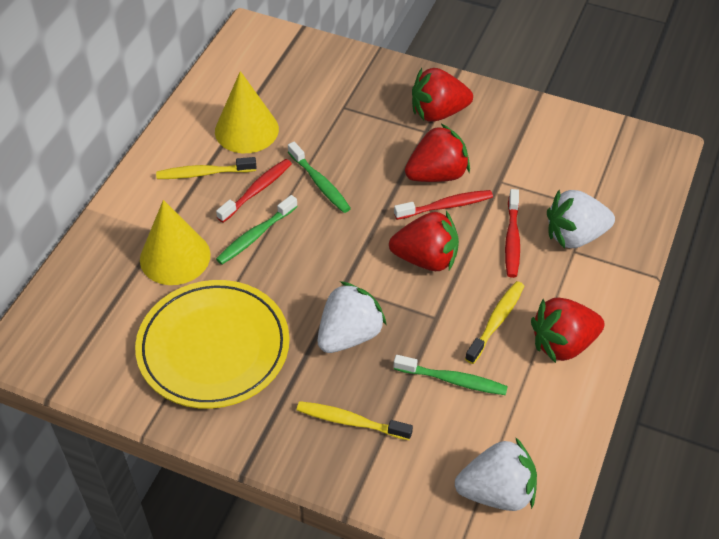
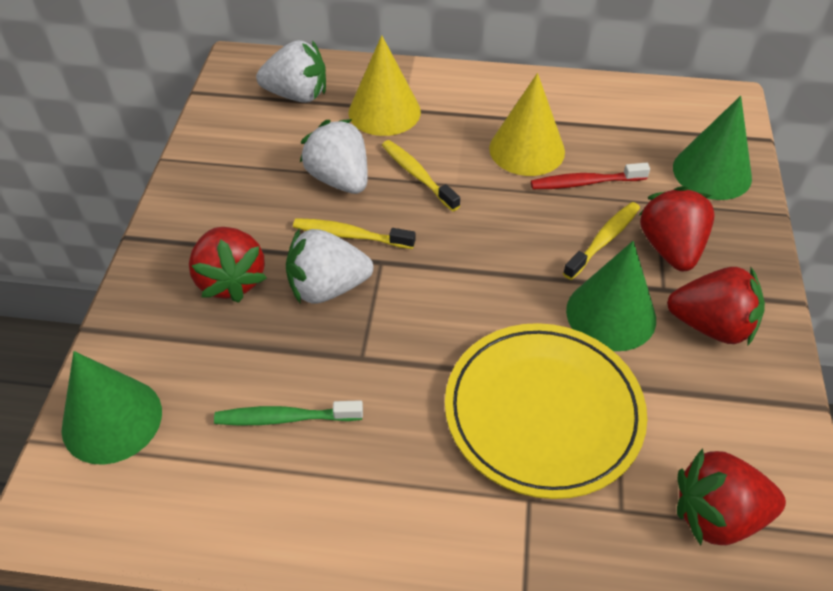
green cone: 0 -> 3
green toothbrush: 3 -> 1
red toothbrush: 3 -> 1

